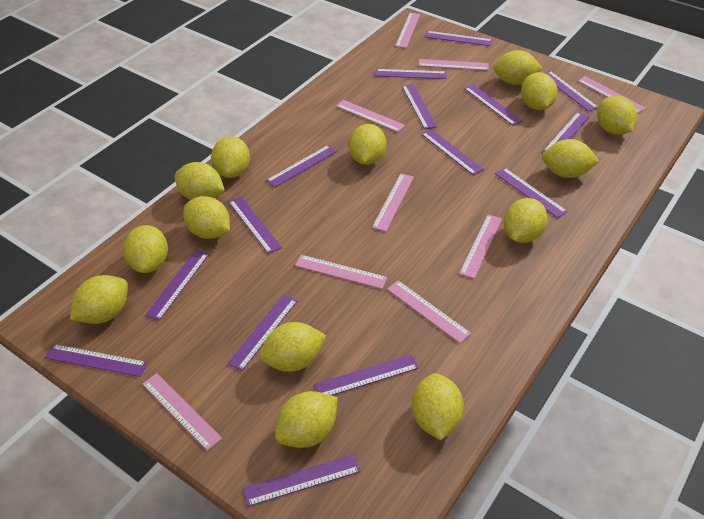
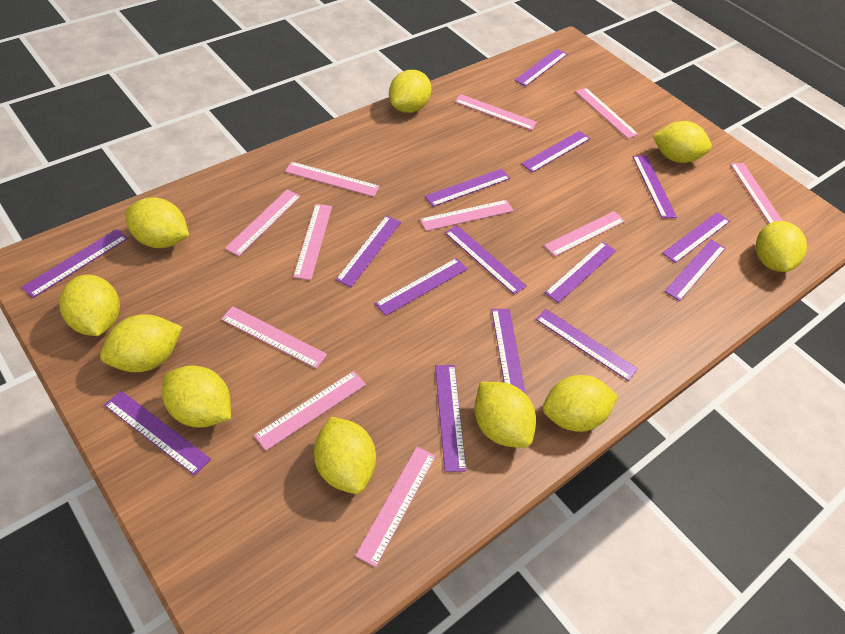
pink ruler: 9 -> 11
yellow lemon: 14 -> 10

